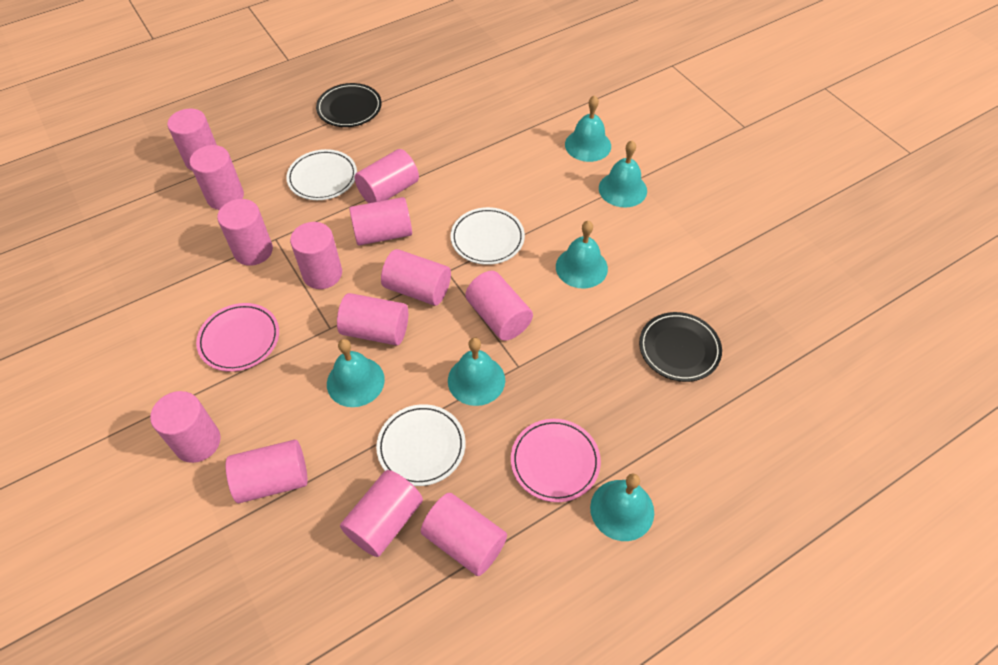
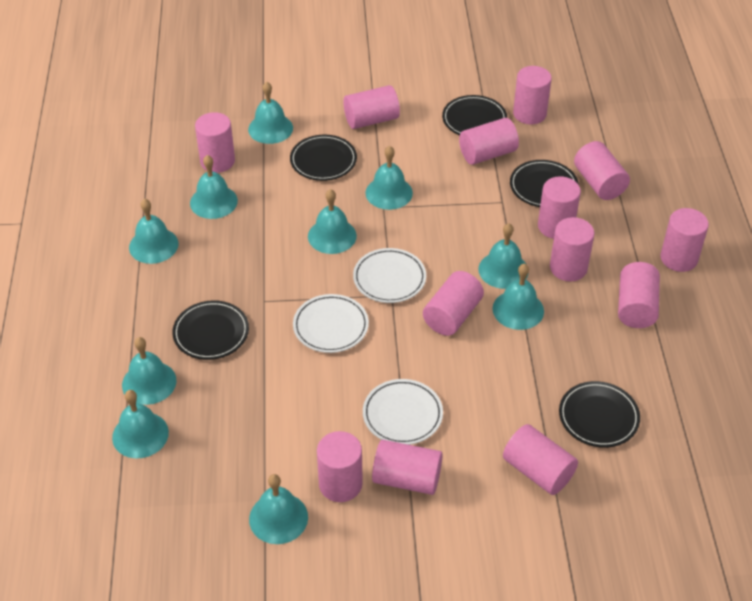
black plate: 2 -> 5
pink plate: 2 -> 0
turquoise bell: 6 -> 10

